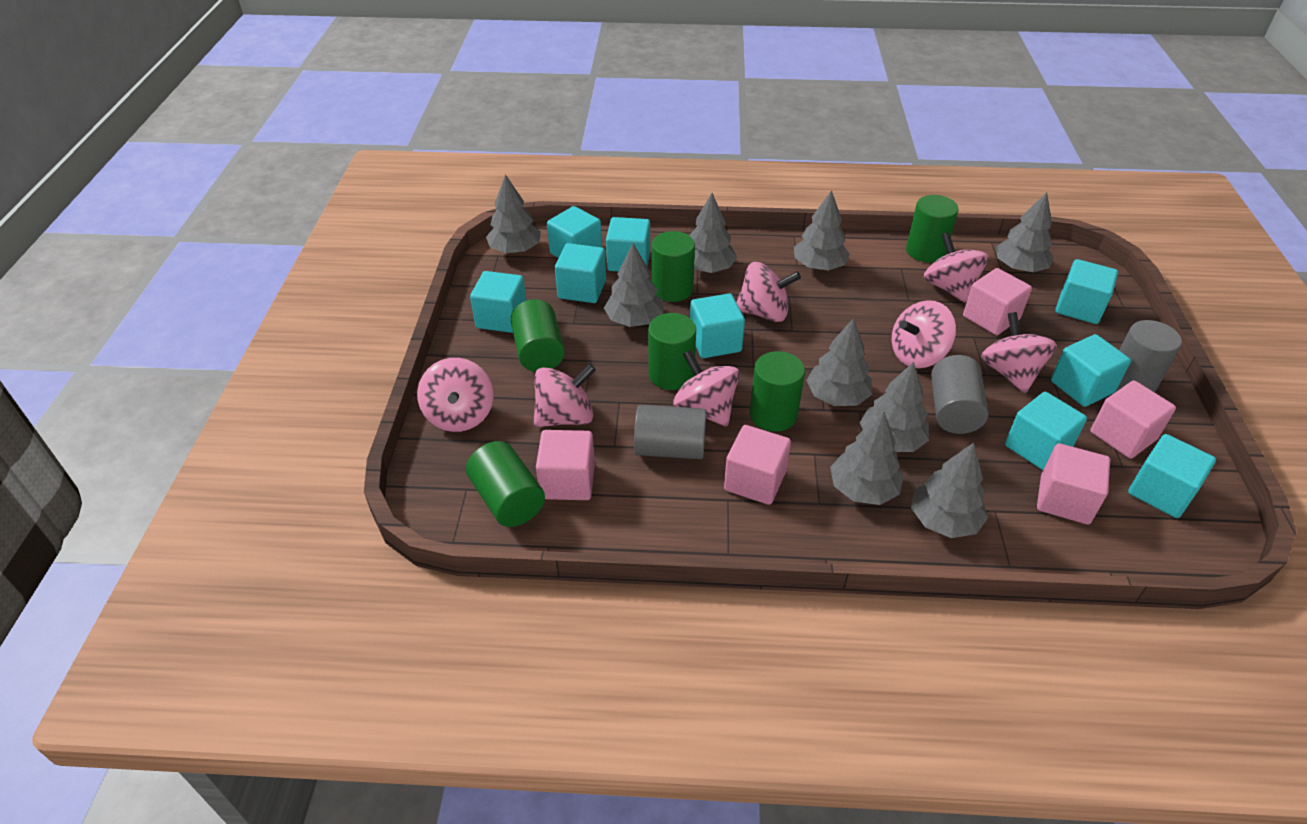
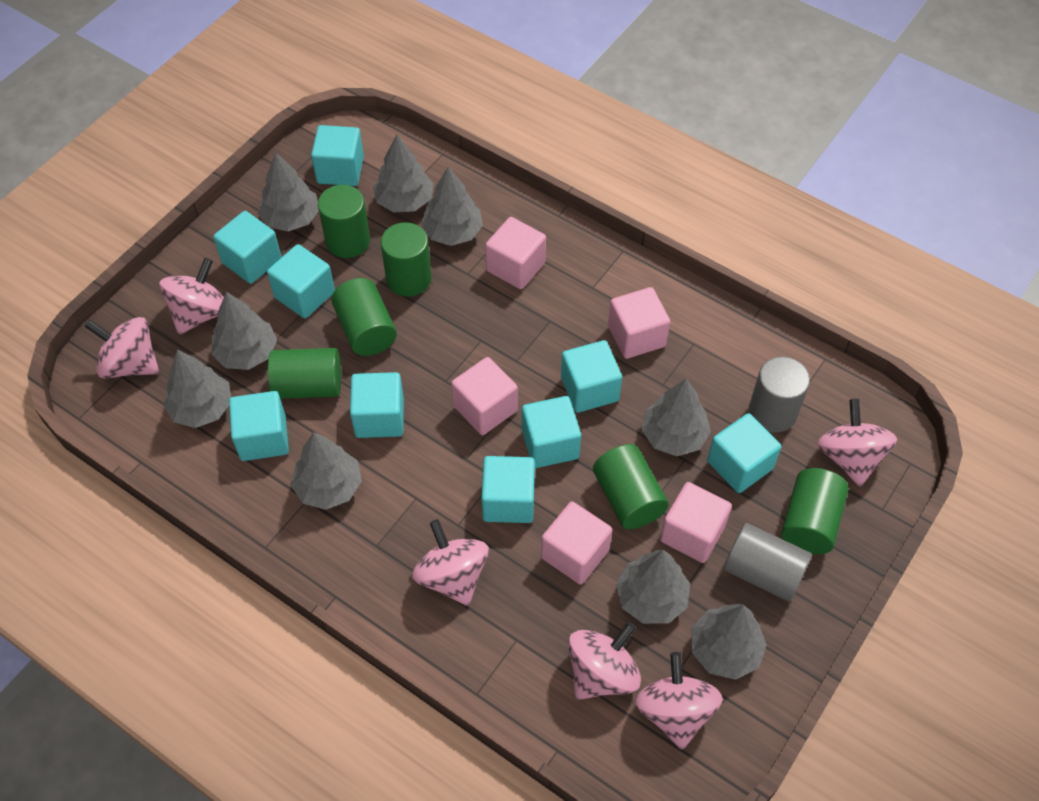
grey cylinder: 3 -> 2
pink spinning top: 7 -> 6

